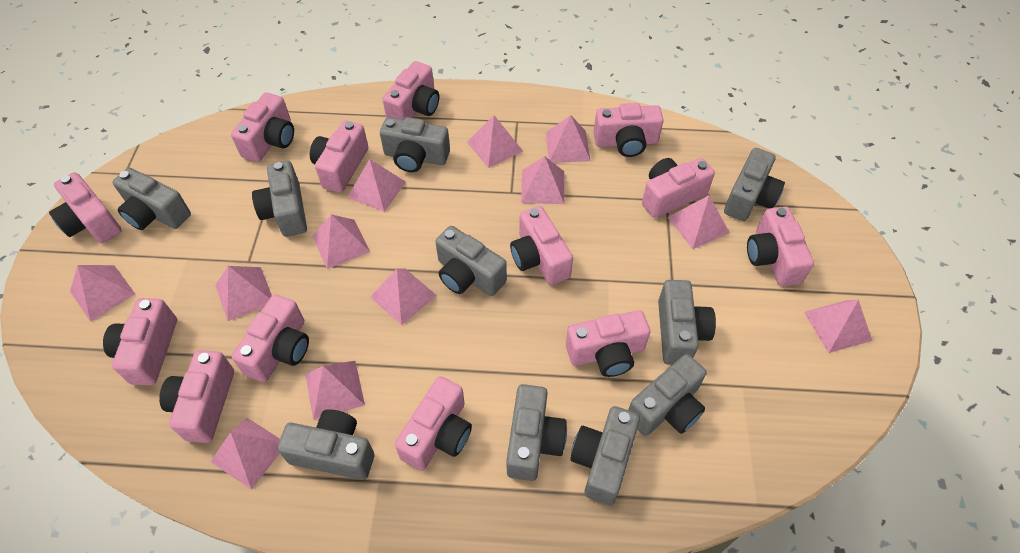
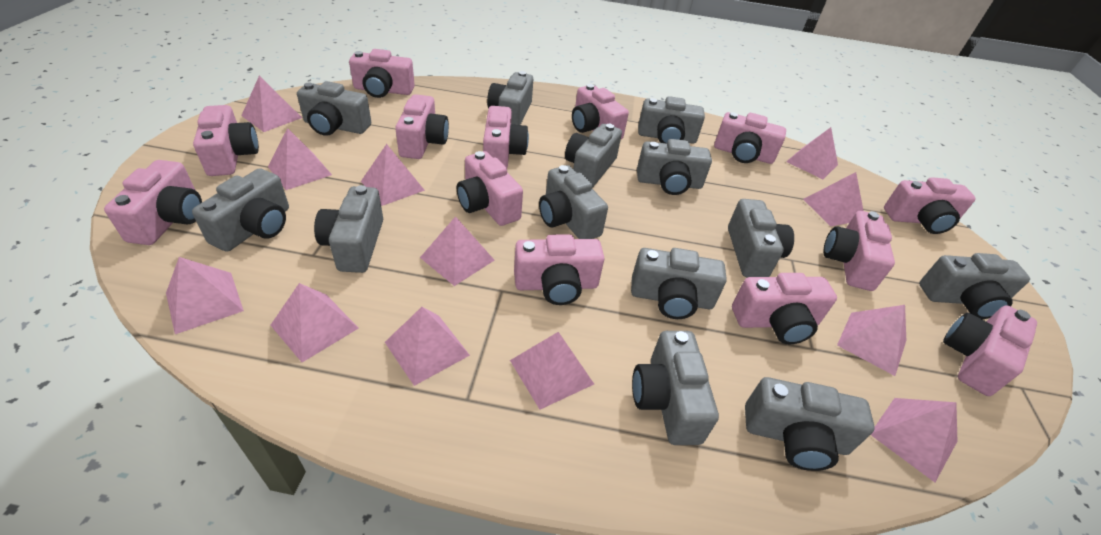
grey camera: 10 -> 13

